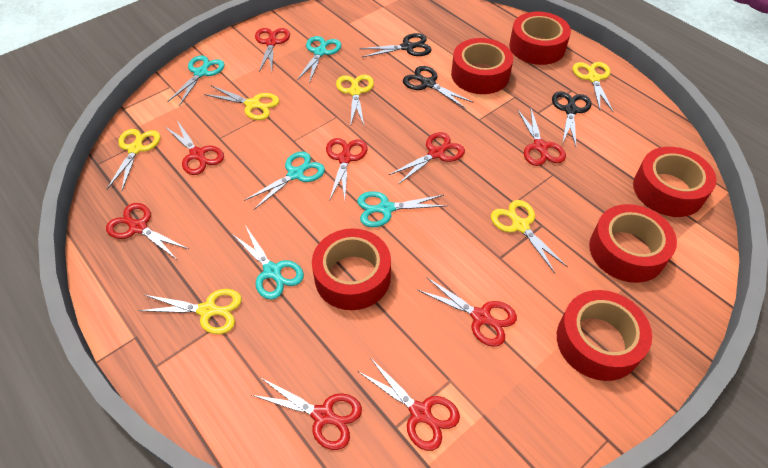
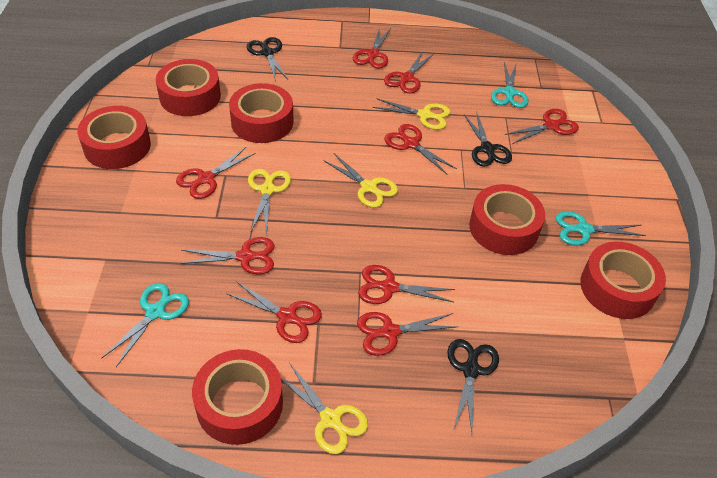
turquoise scissors: 5 -> 3
yellow scissors: 6 -> 4

